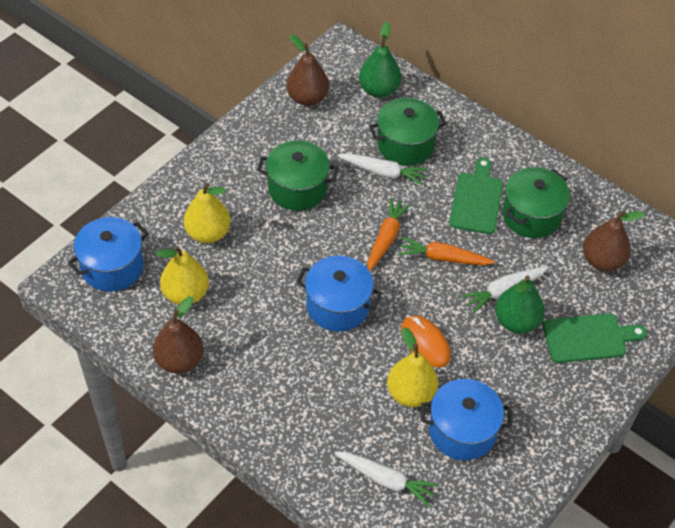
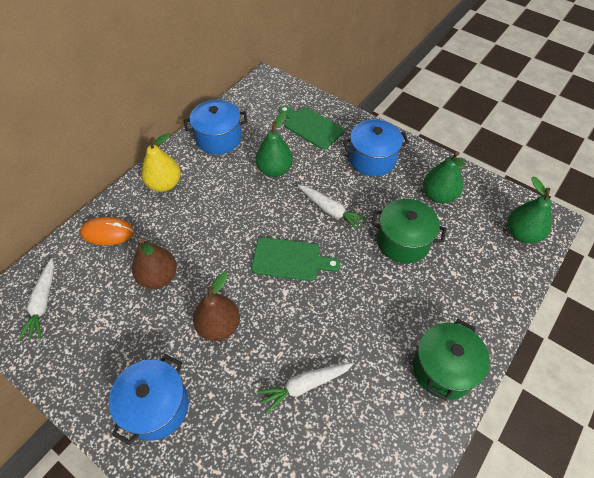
brown pear: 3 -> 2
green pear: 2 -> 3
green pot: 3 -> 2
orange carrot: 2 -> 0
yellow pear: 3 -> 1

